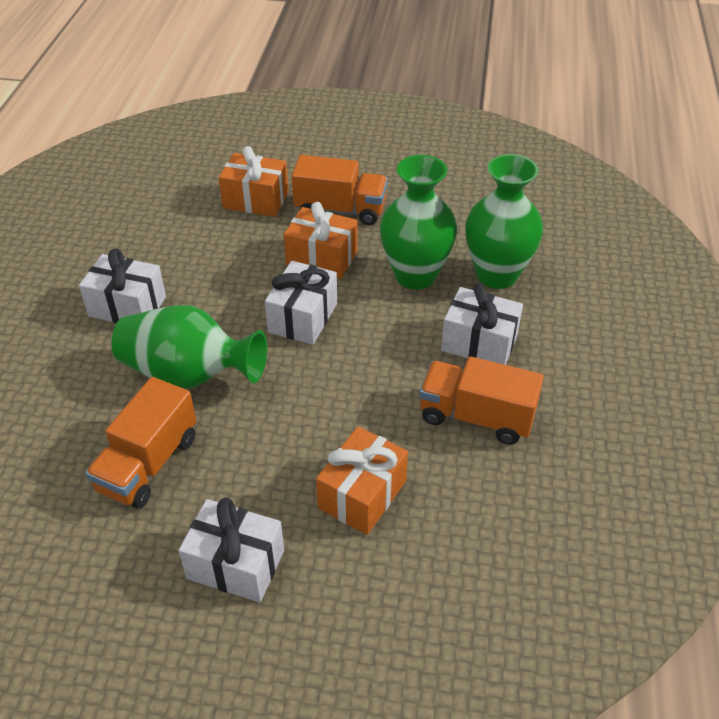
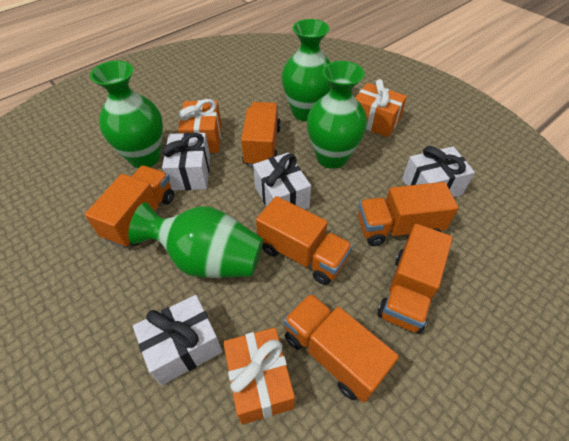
green vase: 3 -> 4
orange truck: 3 -> 6

